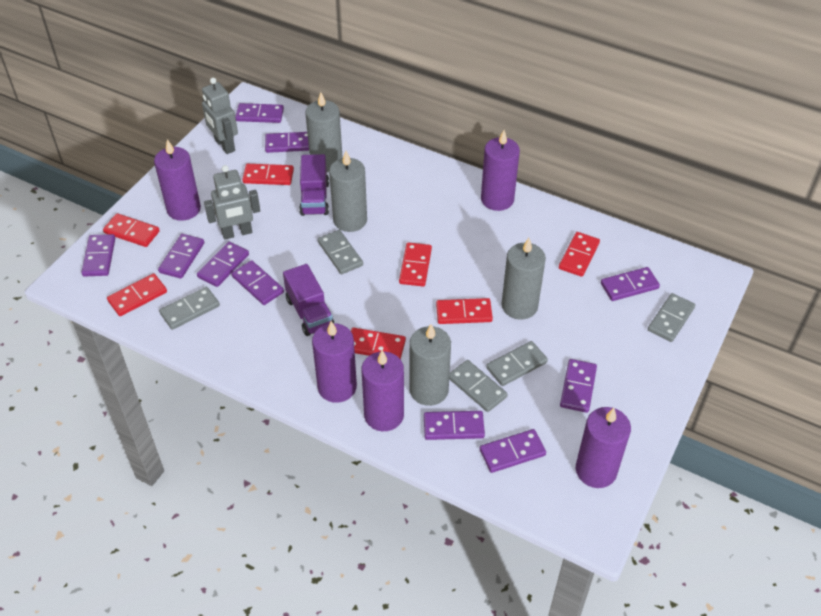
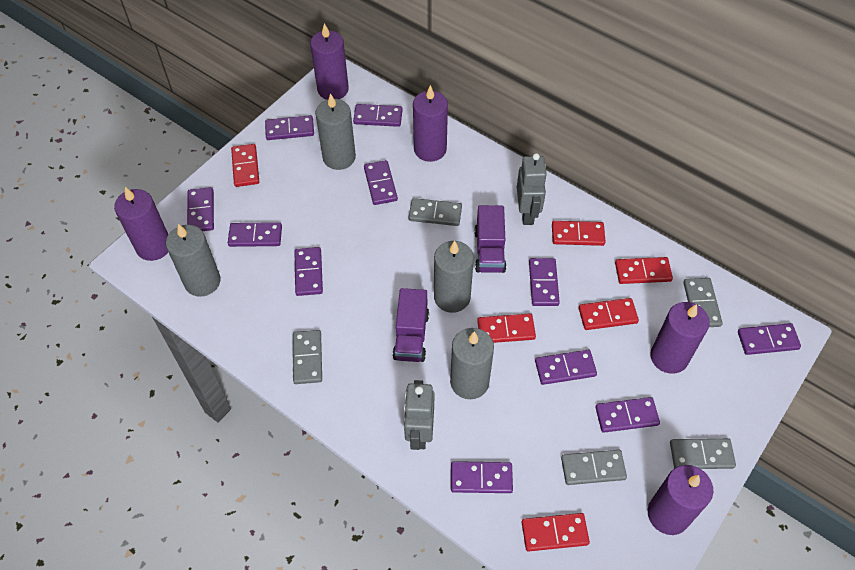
purple domino: 10 -> 11
red domino: 7 -> 6

